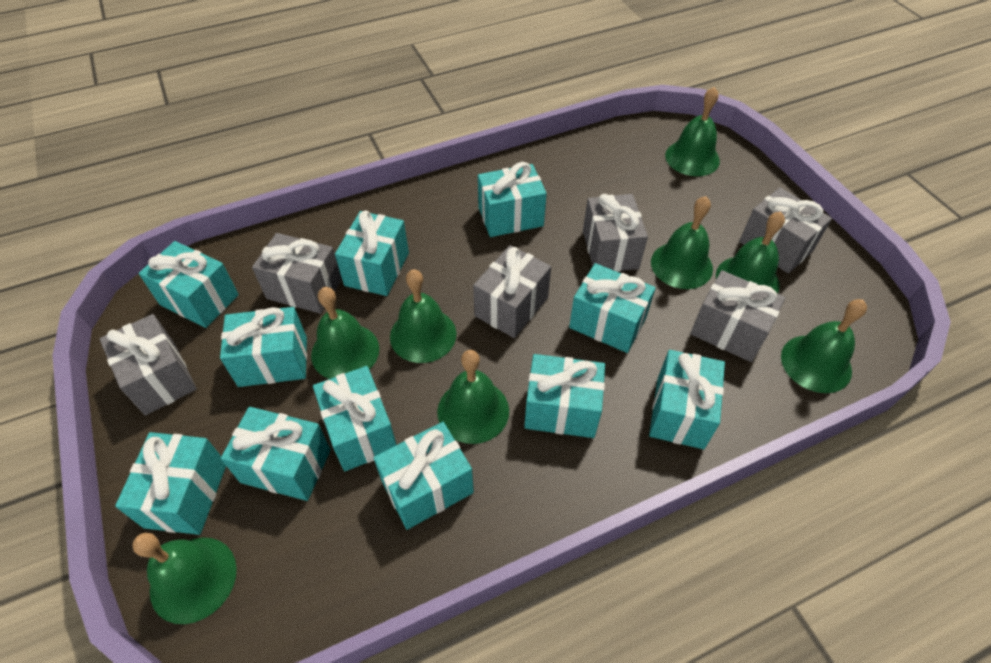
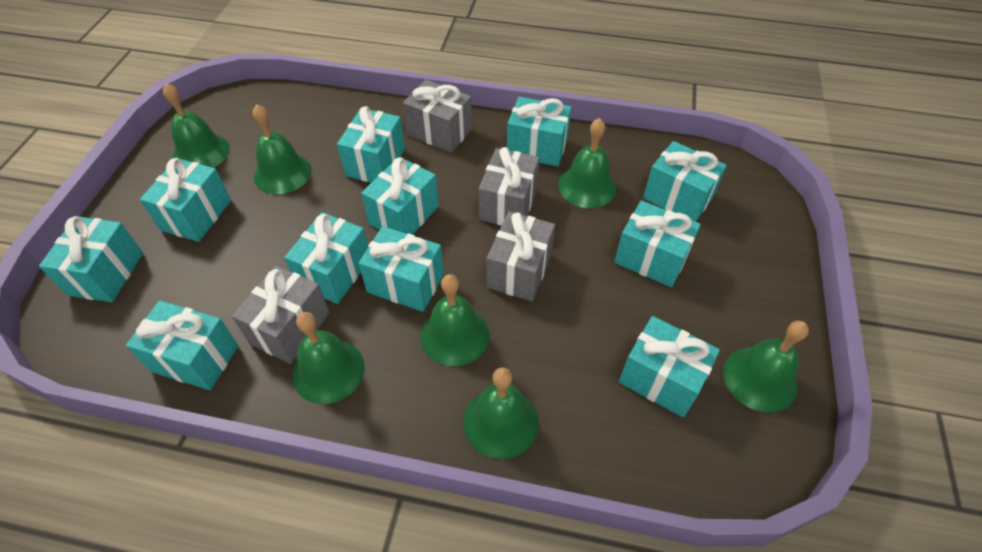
green bell: 8 -> 7
grey gift: 6 -> 4

